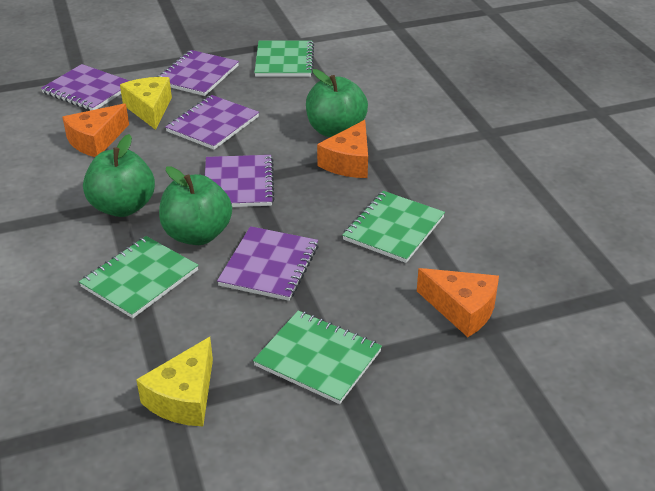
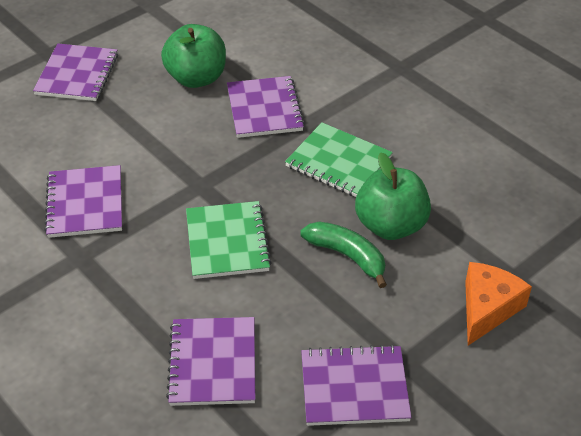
green apple: 3 -> 2
green banana: 0 -> 1
green notebook: 4 -> 2
orange cheese: 3 -> 1
yellow cheese: 2 -> 0

